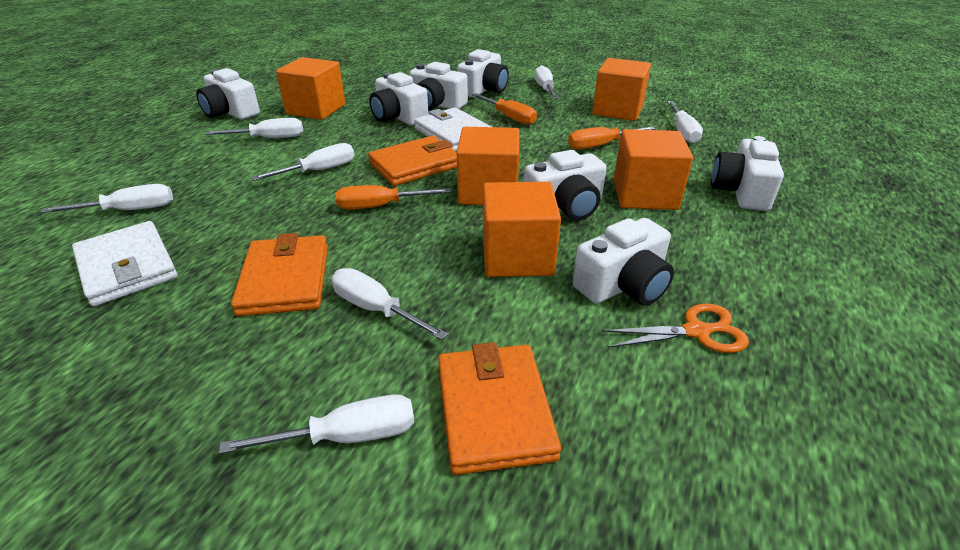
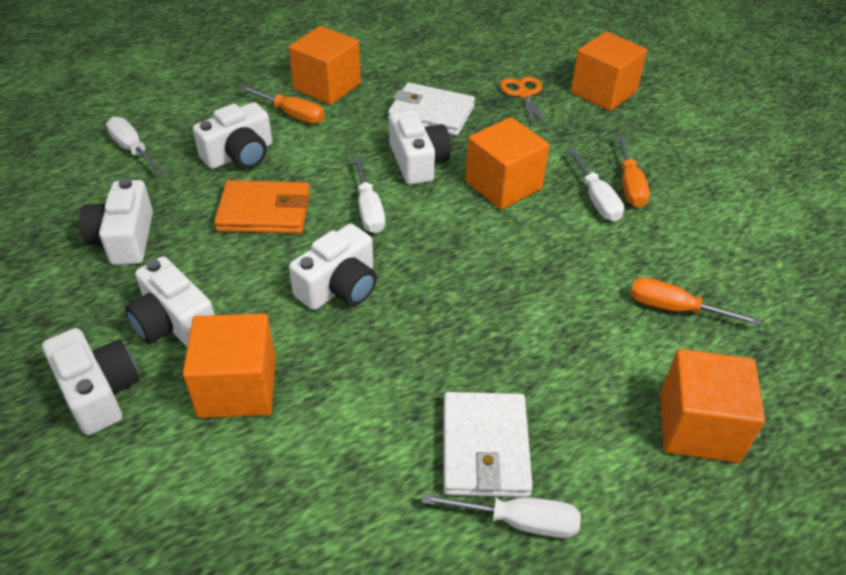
orange wallet: 3 -> 1
white camera: 7 -> 6
white screwdriver: 7 -> 4

